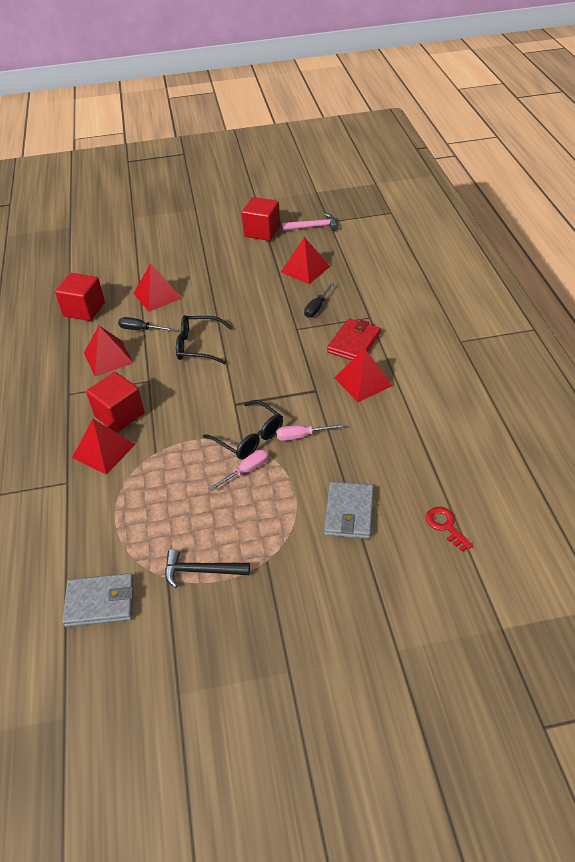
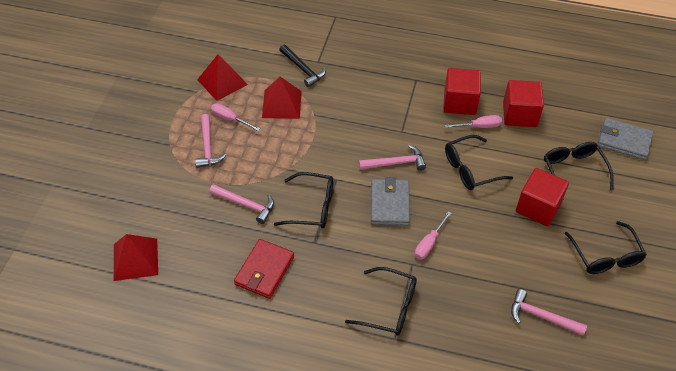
black glasses: 2 -> 5
black screwdriver: 2 -> 0
pink hammer: 1 -> 4
pink screwdriver: 2 -> 3
red key: 1 -> 0
red pyramid: 5 -> 3

